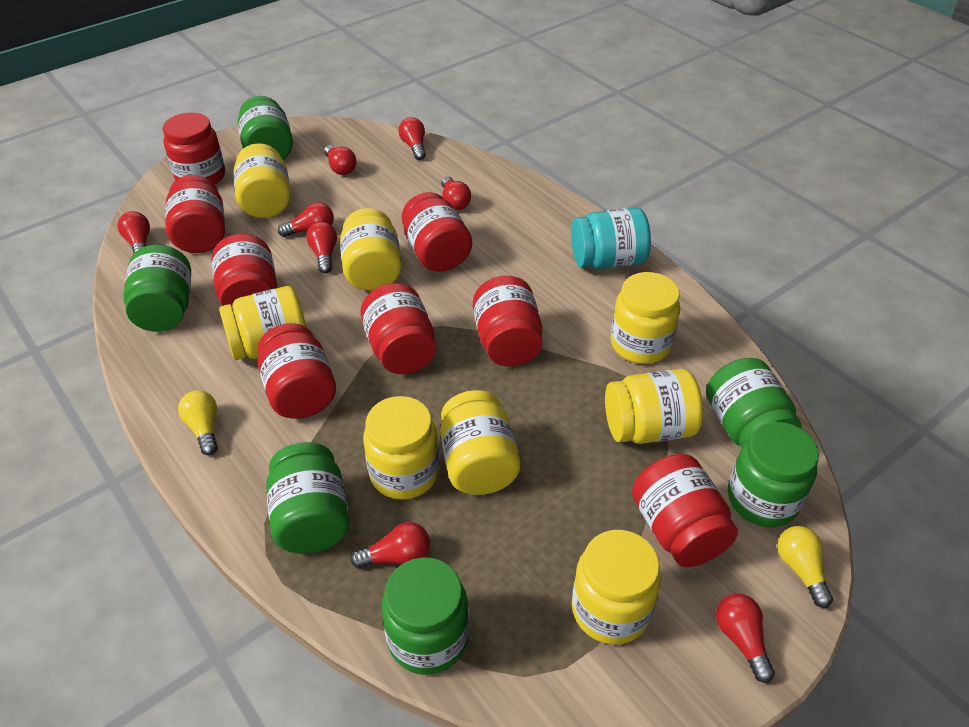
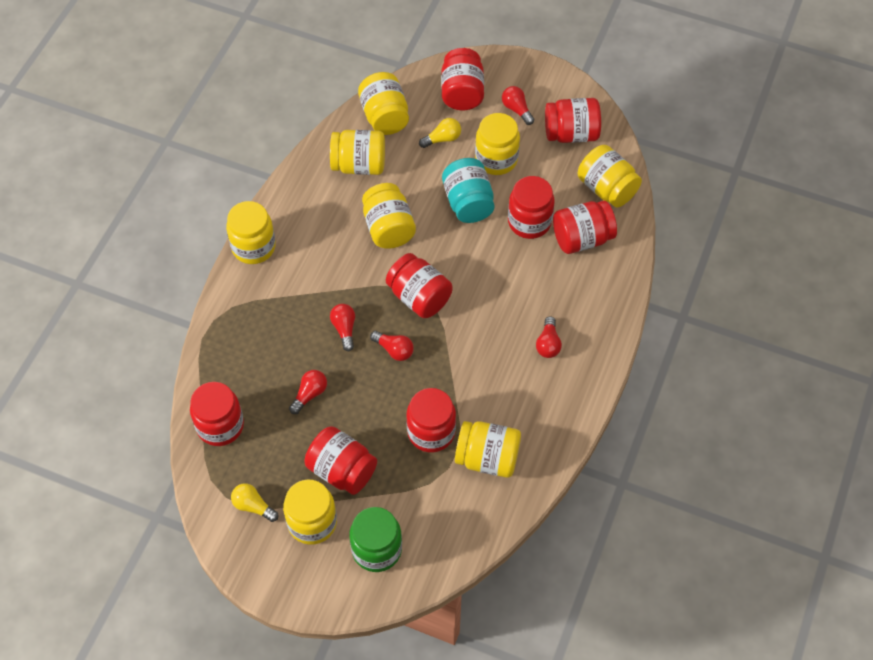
green jar: 6 -> 1
red light bulb: 8 -> 5

